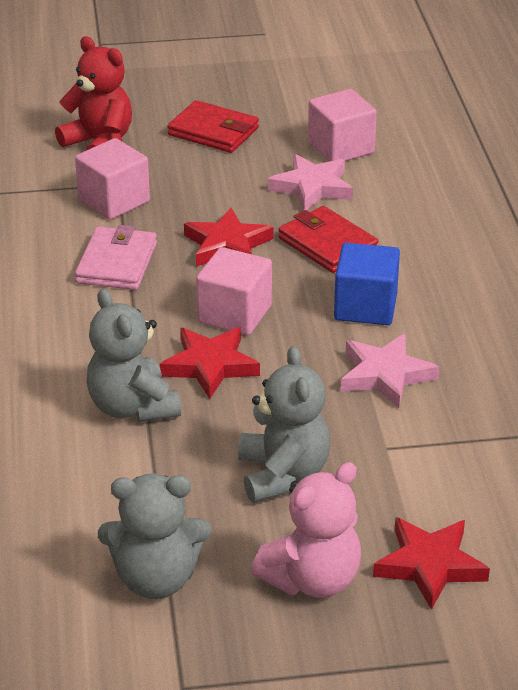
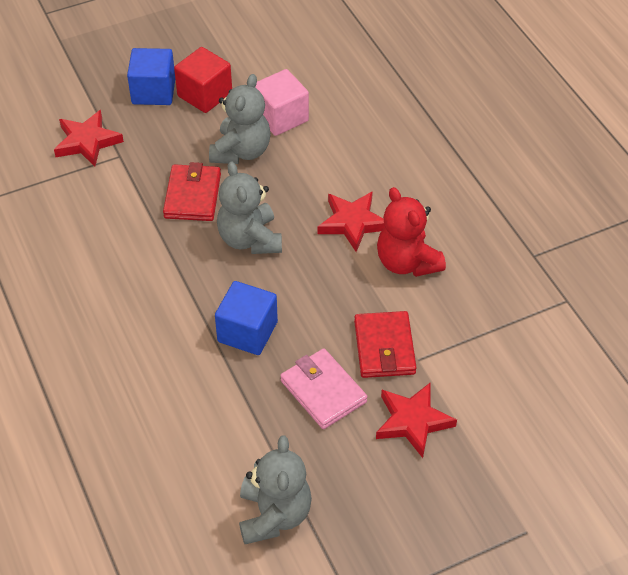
blue cube: 1 -> 2
pink cube: 3 -> 1
pink star: 2 -> 0
pink teddy bear: 1 -> 0
red cube: 0 -> 1

